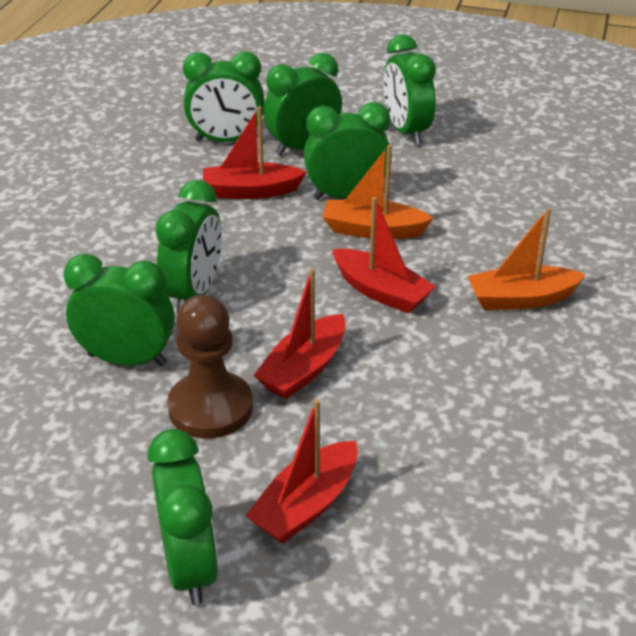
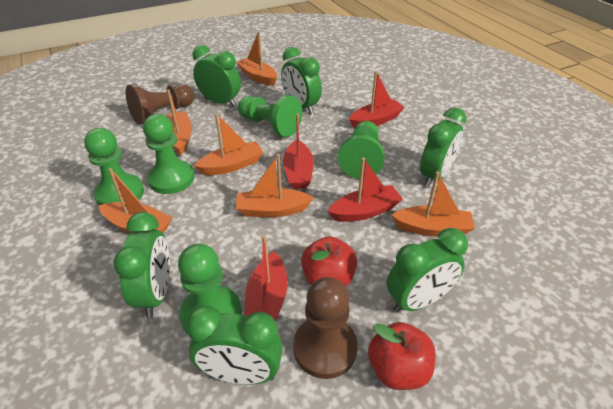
brown pawn: 1 -> 2
green clock: 7 -> 6
green pawn: 0 -> 5
orange boat: 2 -> 6
red apple: 0 -> 2

